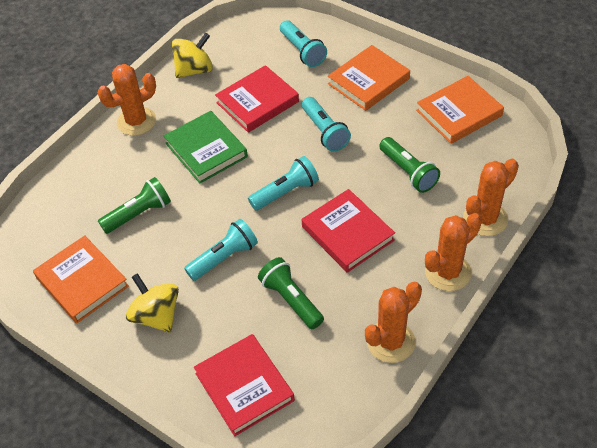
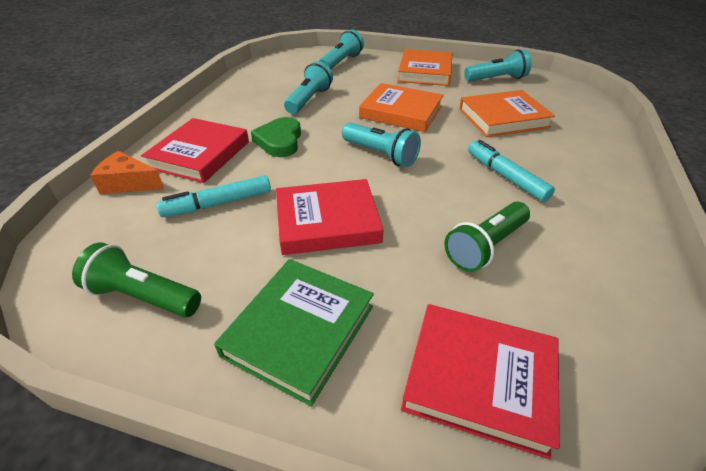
green flashlight: 3 -> 2
green heart: 0 -> 1
orange cactus: 4 -> 0
orange cheese: 0 -> 1
turquoise marker: 0 -> 2
yellow spinning top: 2 -> 0

